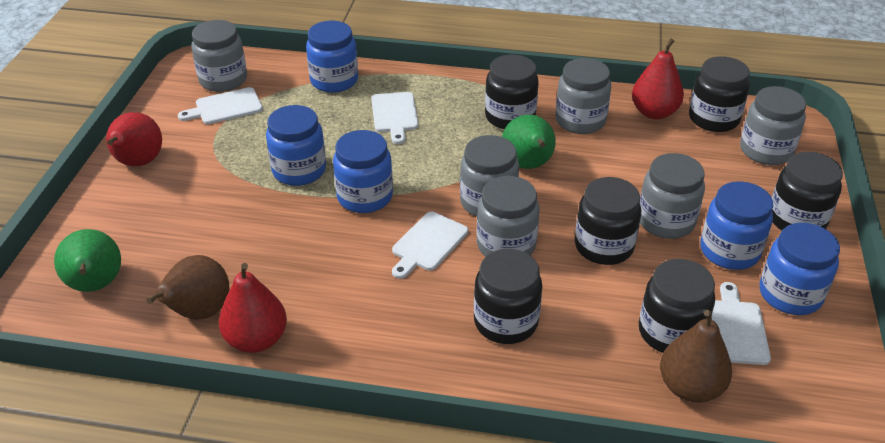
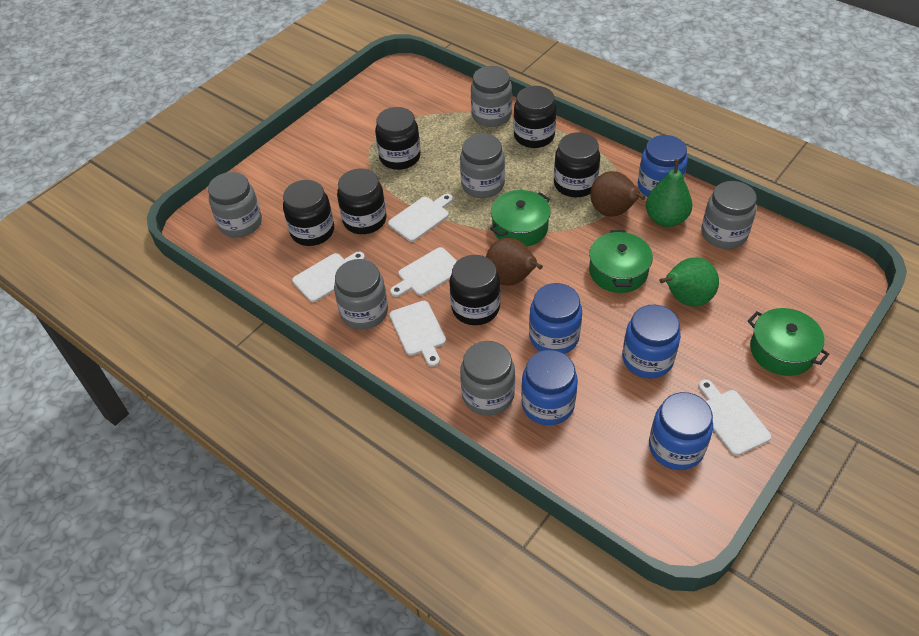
green pot: 0 -> 3
red pear: 3 -> 0
white cutting board: 4 -> 5

